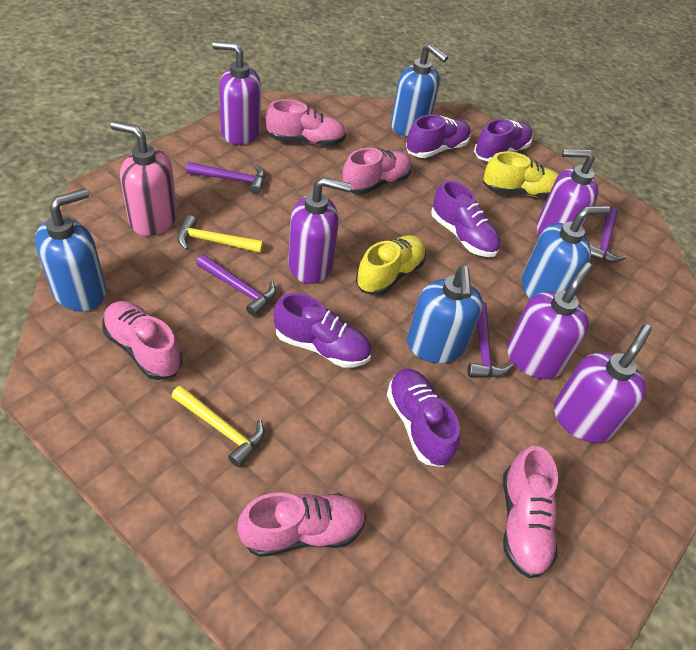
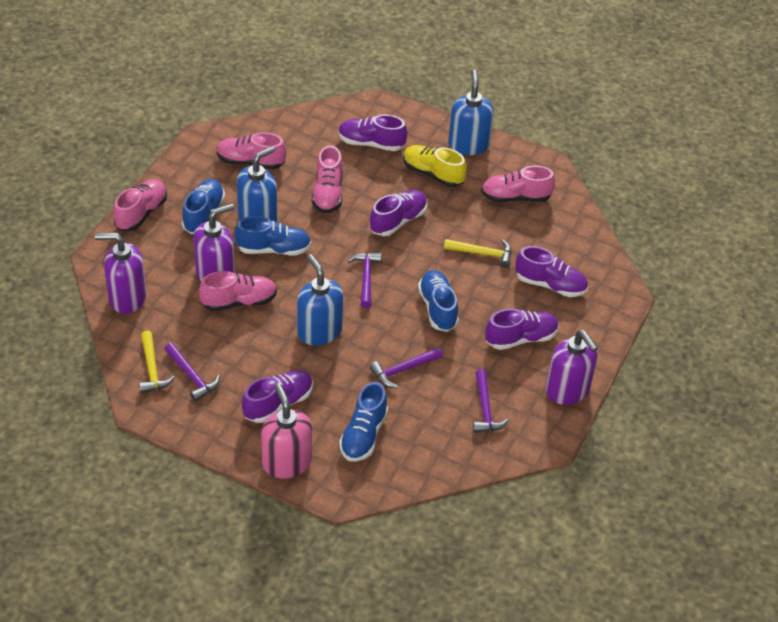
blue shoe: 0 -> 4
blue soap dispenser: 4 -> 3
purple soap dispenser: 5 -> 3
yellow shoe: 2 -> 1

